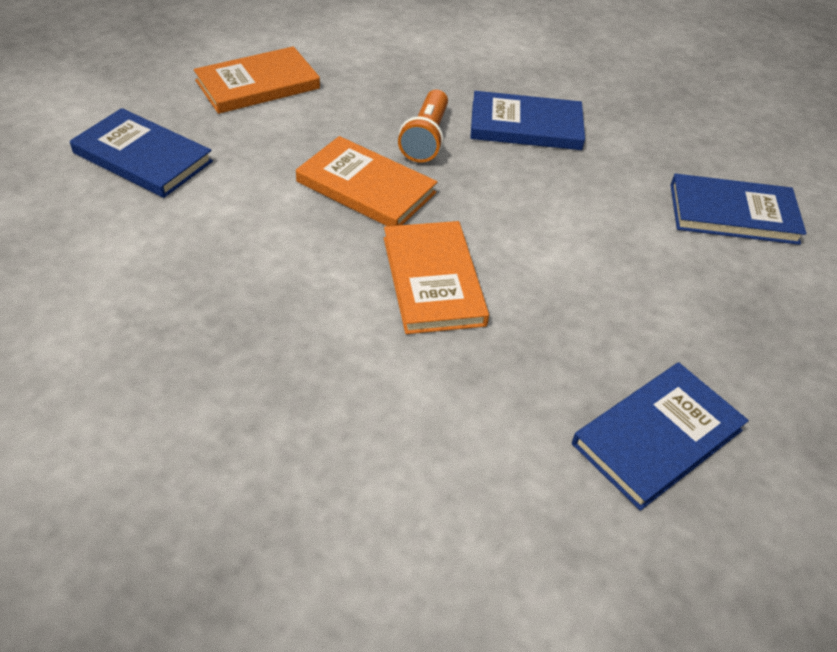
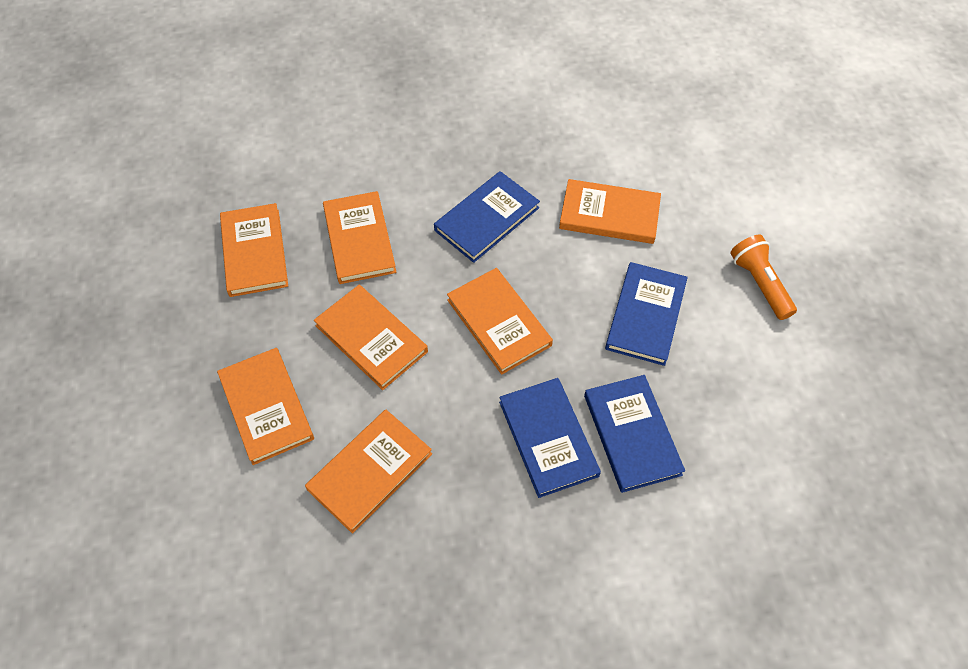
orange book: 3 -> 7

